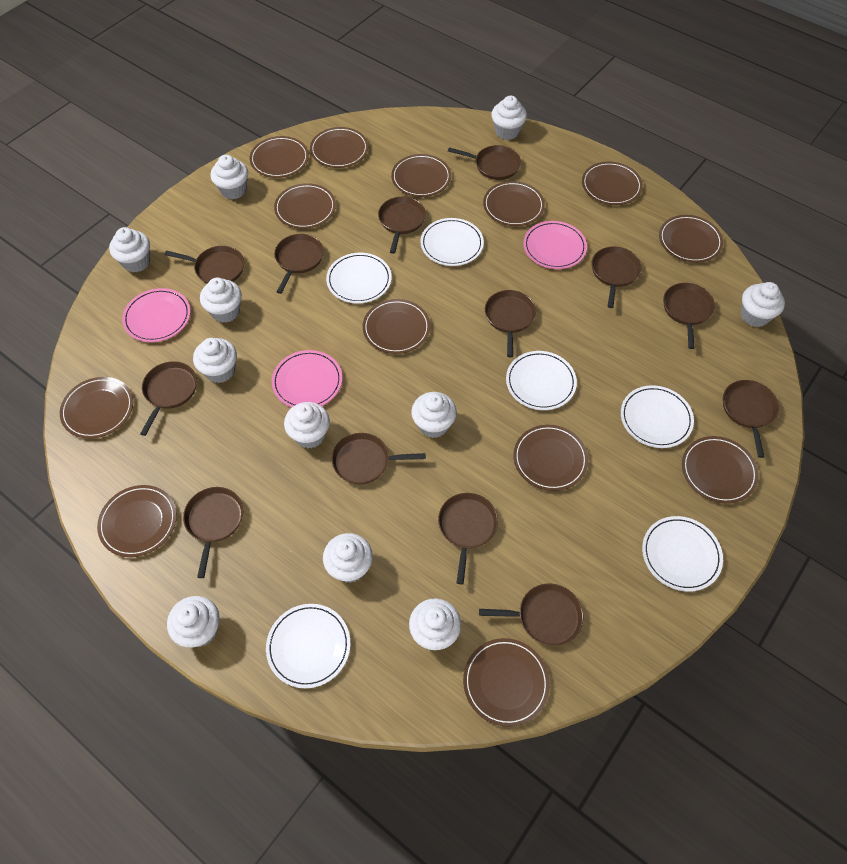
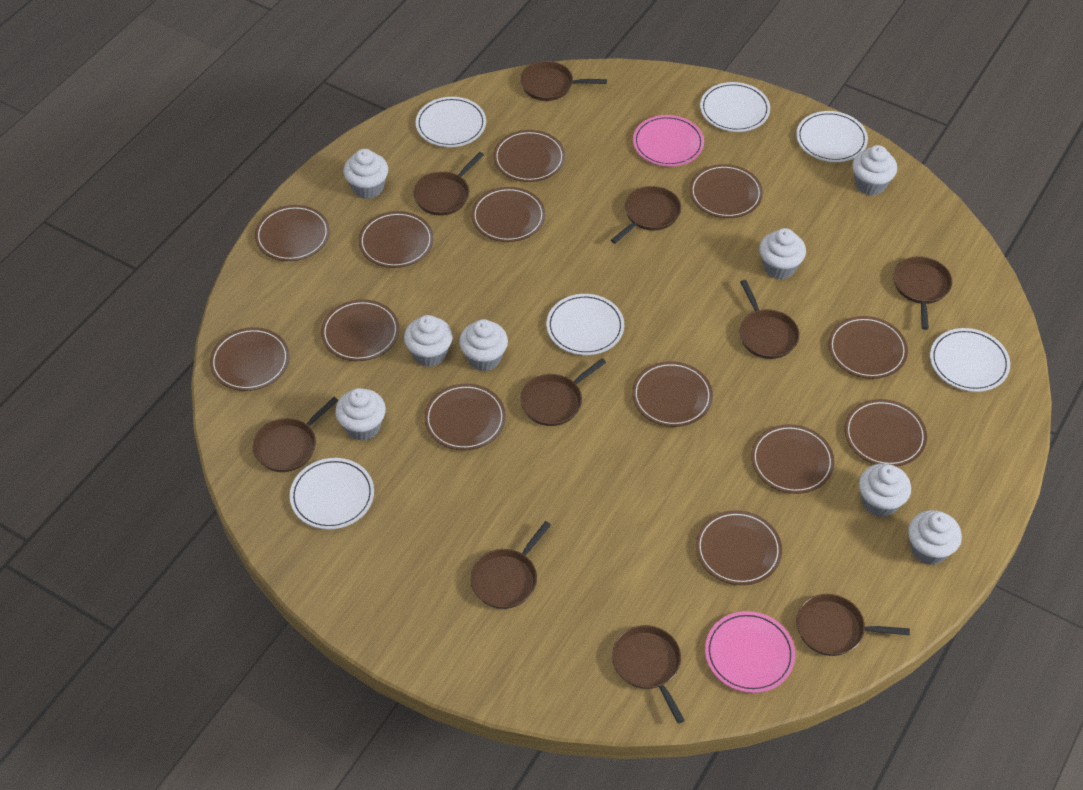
brown pan: 13 -> 10
pink plate: 3 -> 2
white cupcake: 11 -> 8

